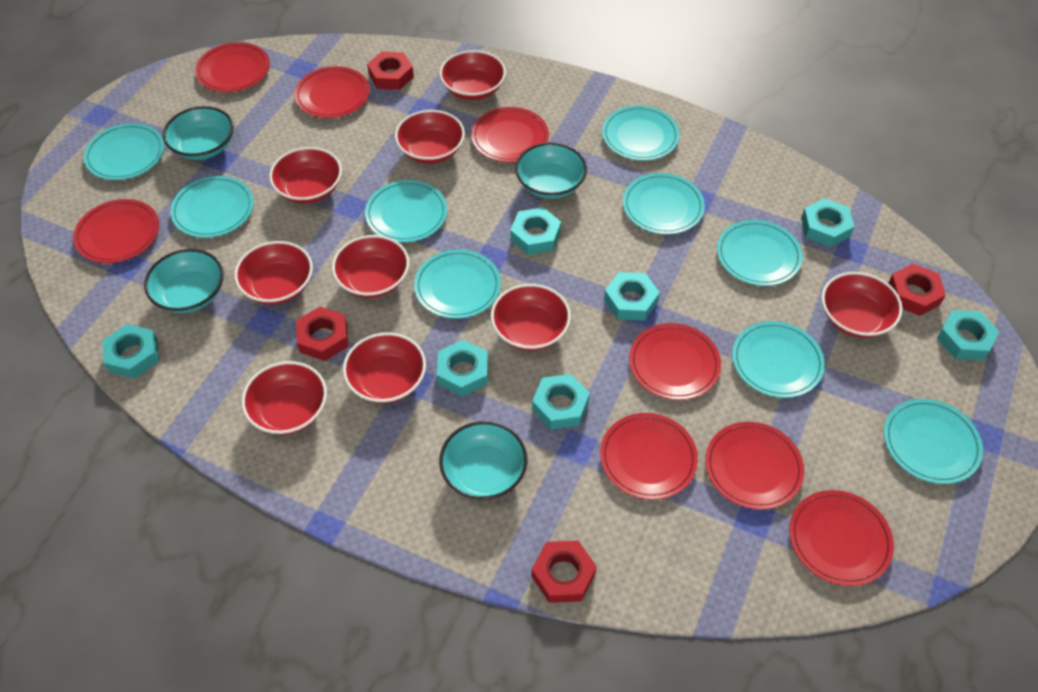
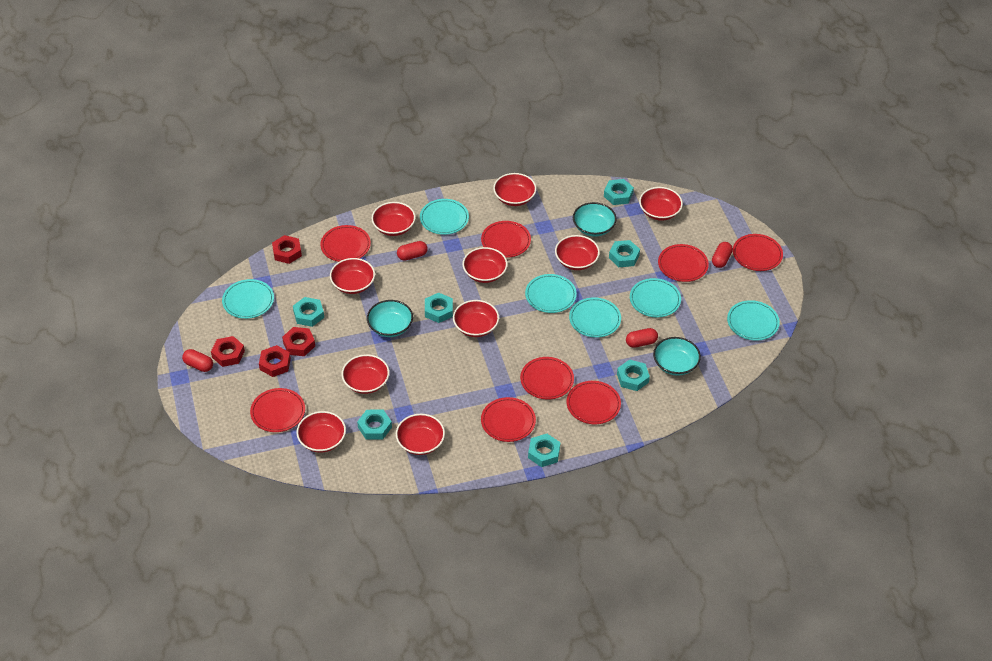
red bowl: 9 -> 10
red capsule: 0 -> 4
turquoise bowl: 4 -> 3
turquoise plate: 9 -> 6

